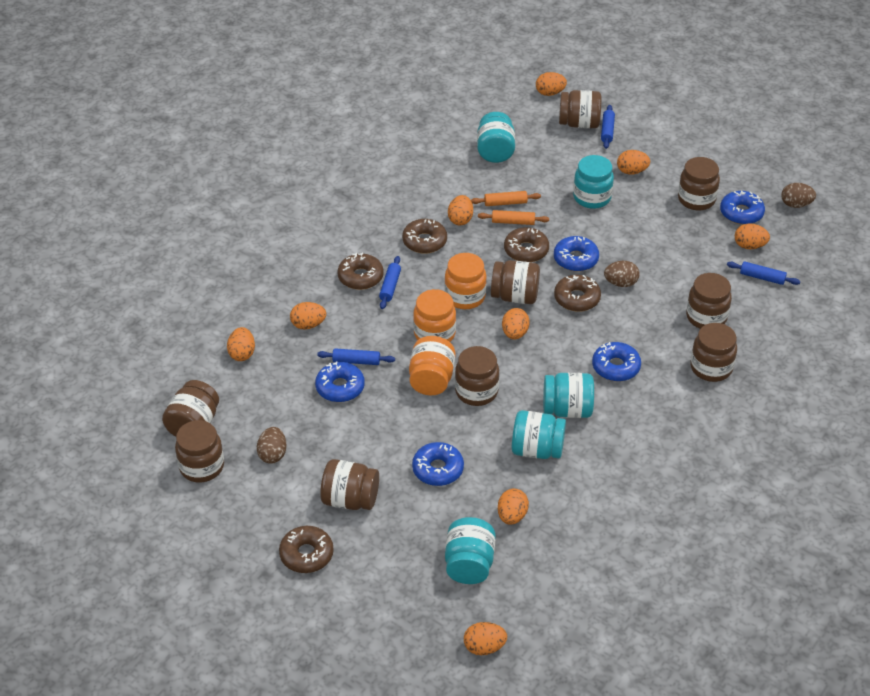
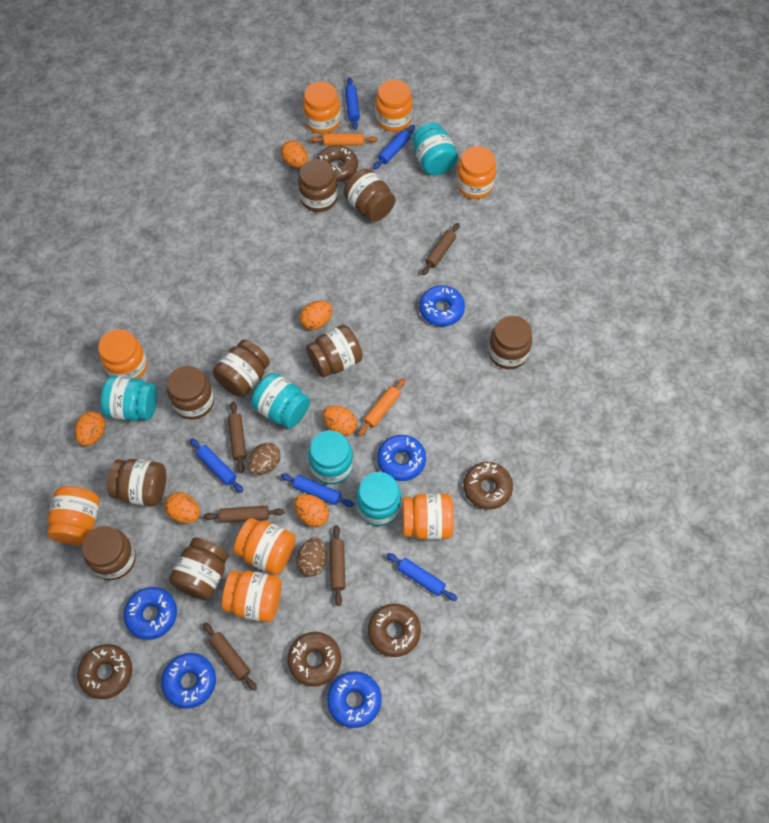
blue rolling pin: 4 -> 5
brown egg: 3 -> 2
brown rolling pin: 0 -> 5
orange egg: 9 -> 6
orange jar: 3 -> 8

